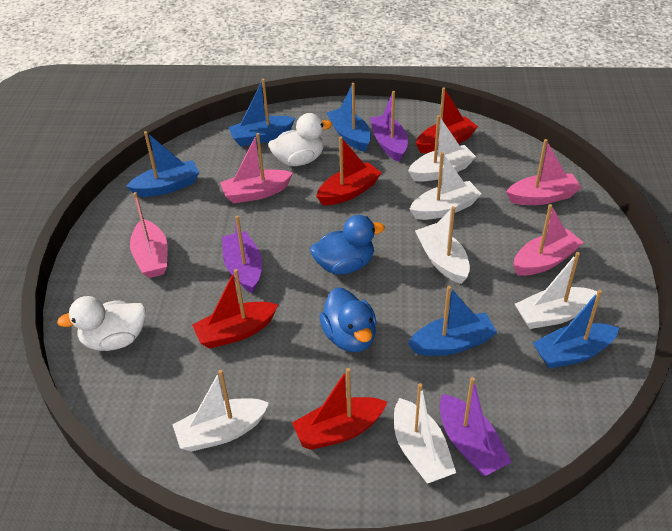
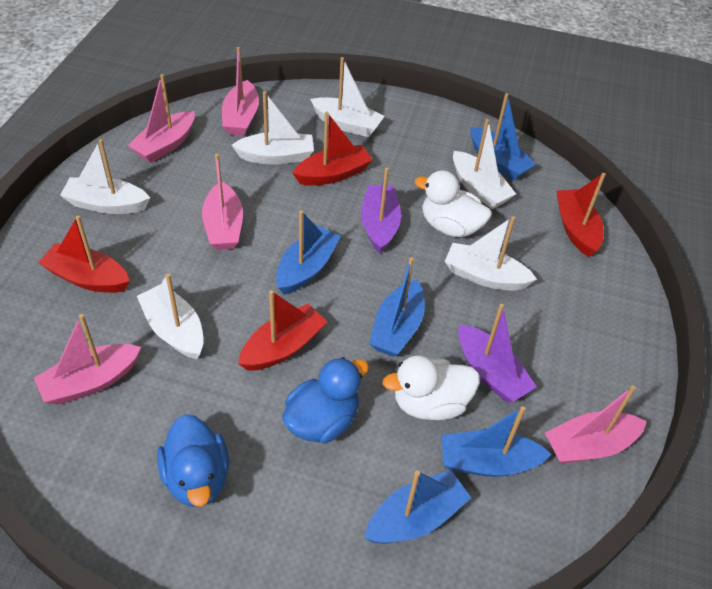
pink boat: 4 -> 5
purple boat: 3 -> 2

